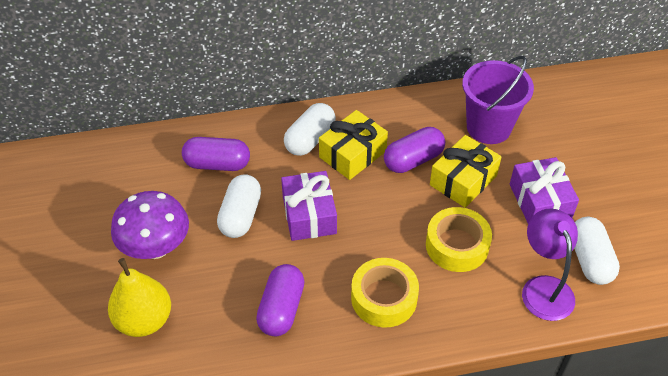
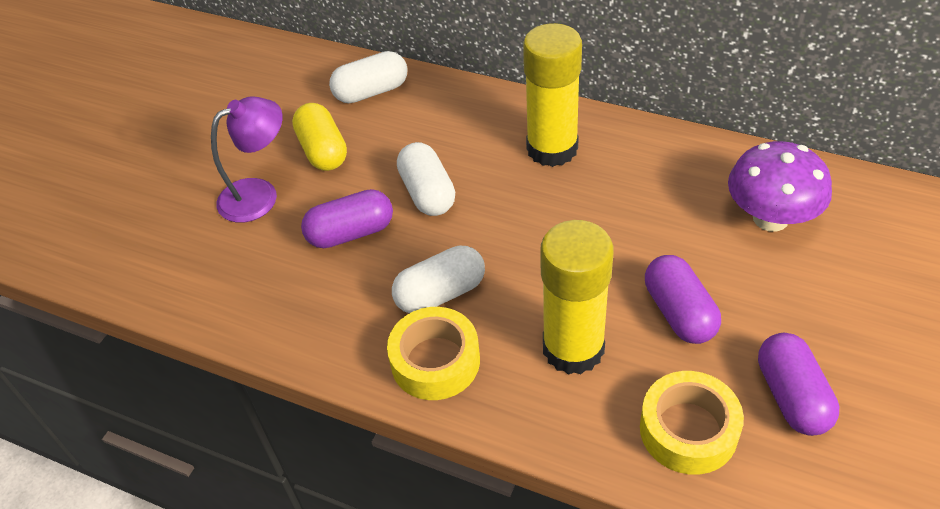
purple bucket: 1 -> 0
purple gift: 2 -> 0
yellow capsule: 0 -> 1
yellow gift: 2 -> 0
yellow glue stick: 0 -> 2
yellow pear: 1 -> 0

